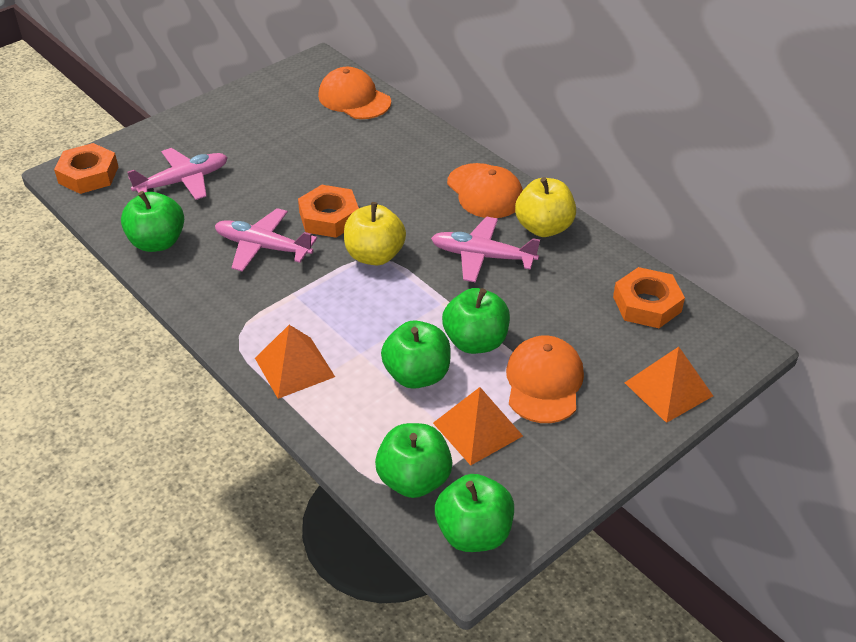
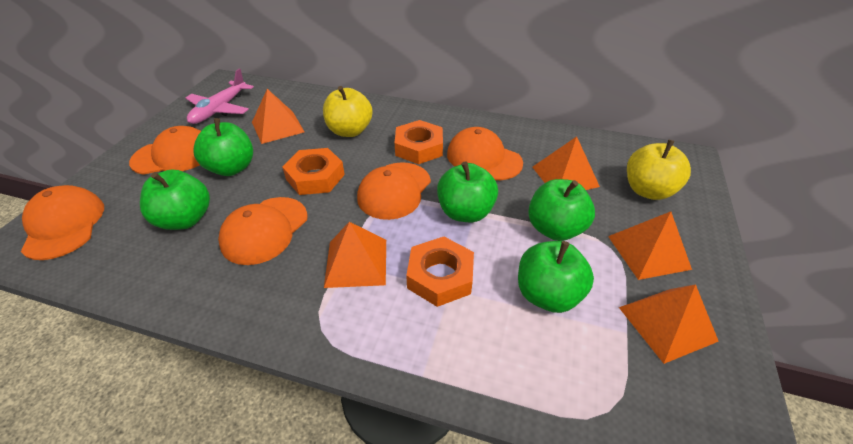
orange cap: 3 -> 5
orange pyramid: 3 -> 5
pink plane: 3 -> 1

